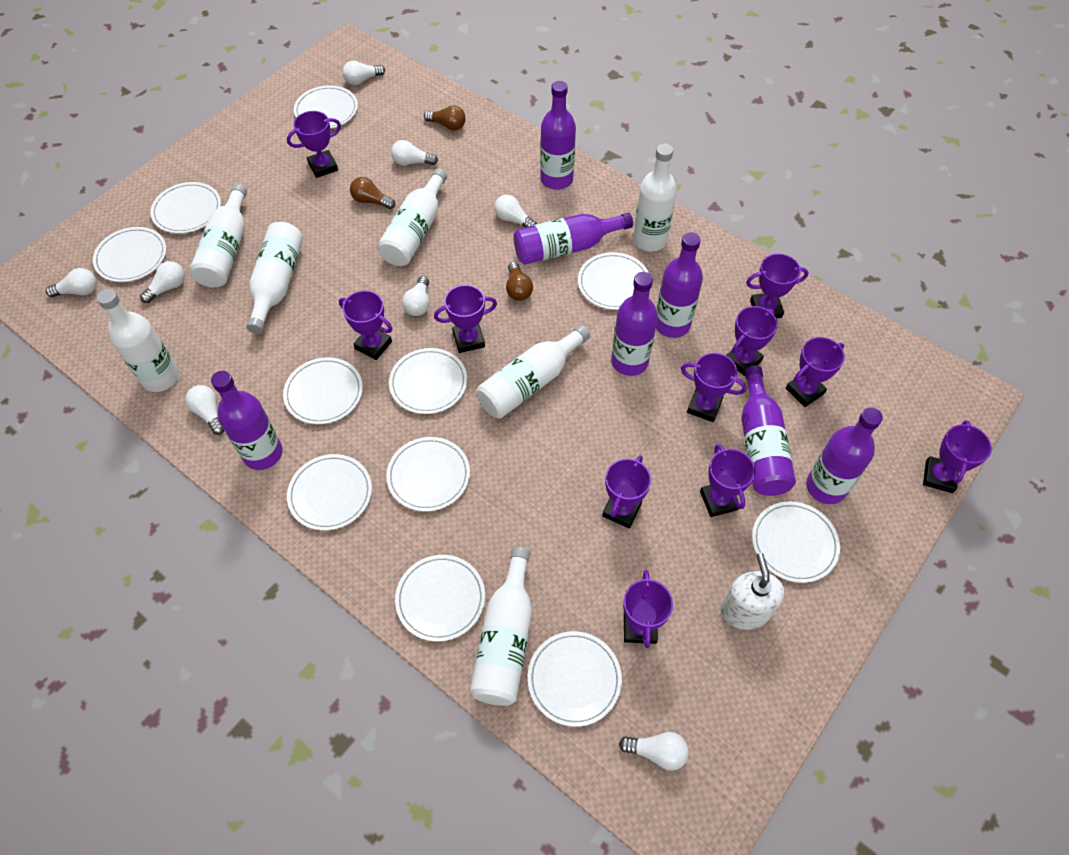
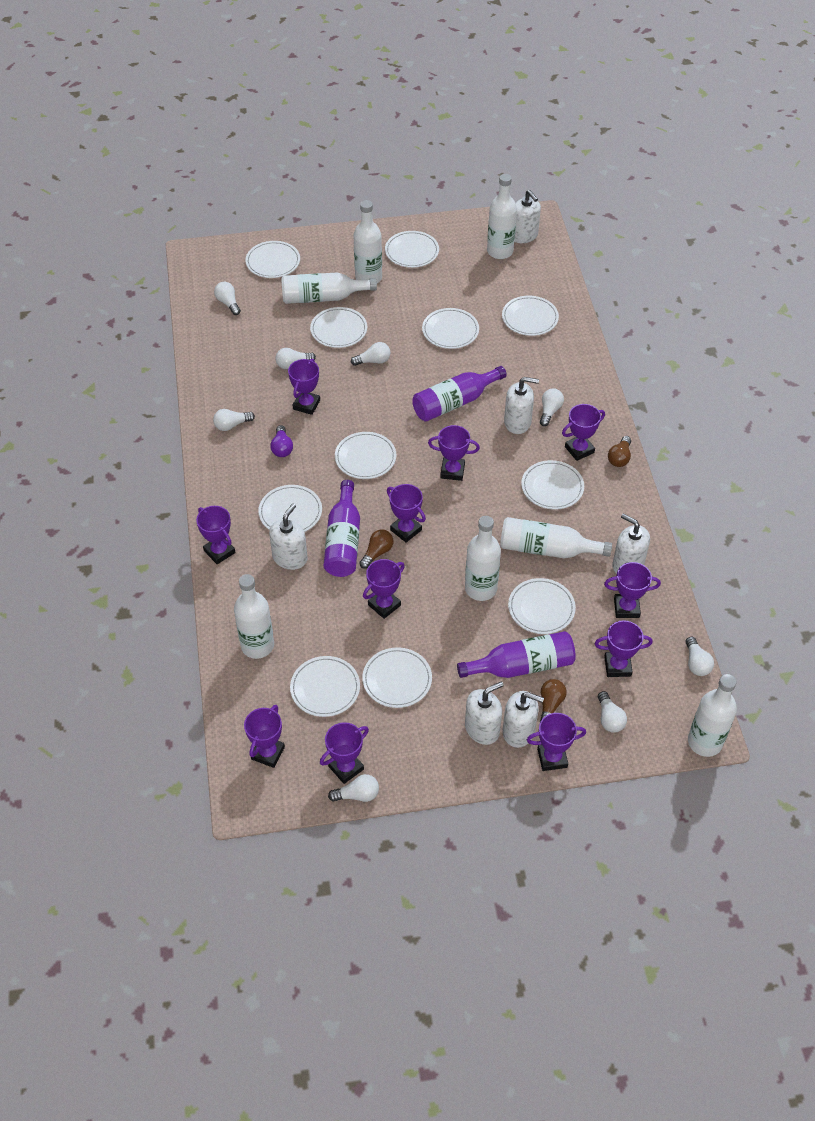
purple bottle: 7 -> 3
purple light bulb: 0 -> 1
white soap dispenser: 1 -> 6

